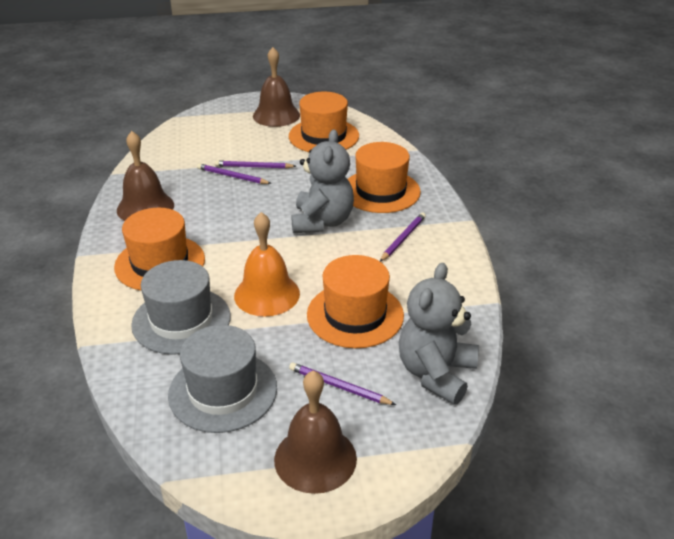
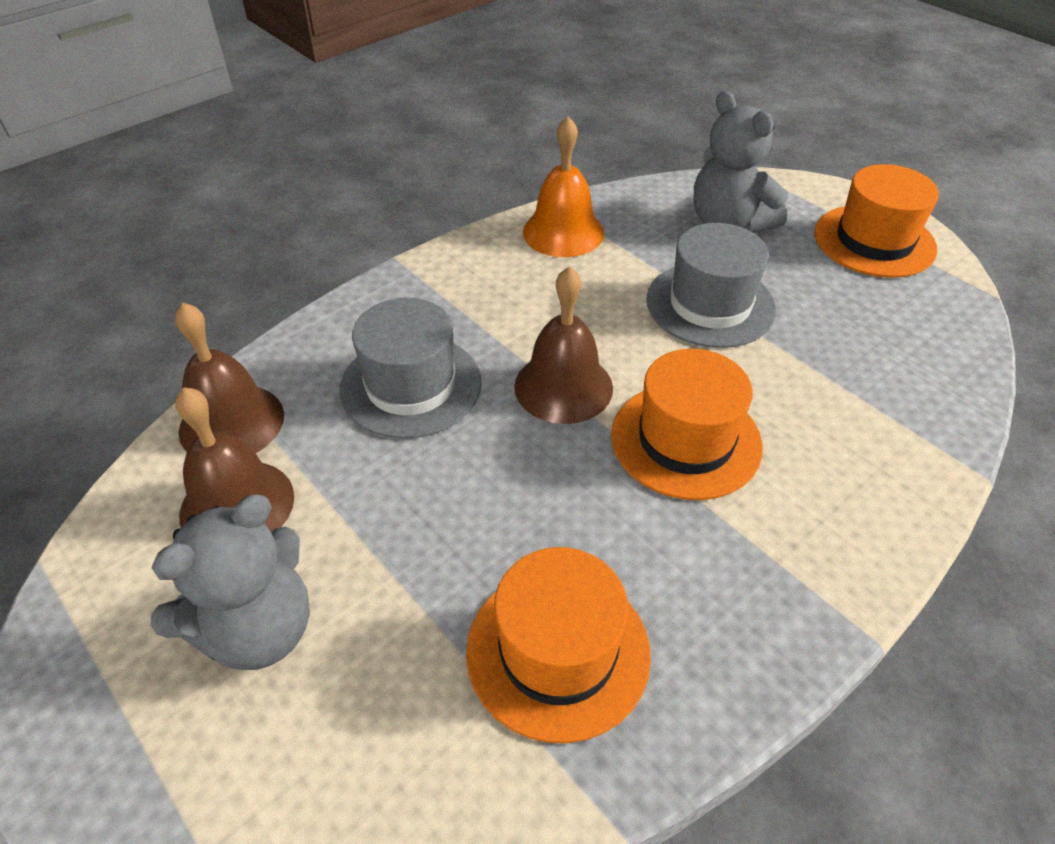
orange hat: 4 -> 3
purple pencil: 4 -> 0

